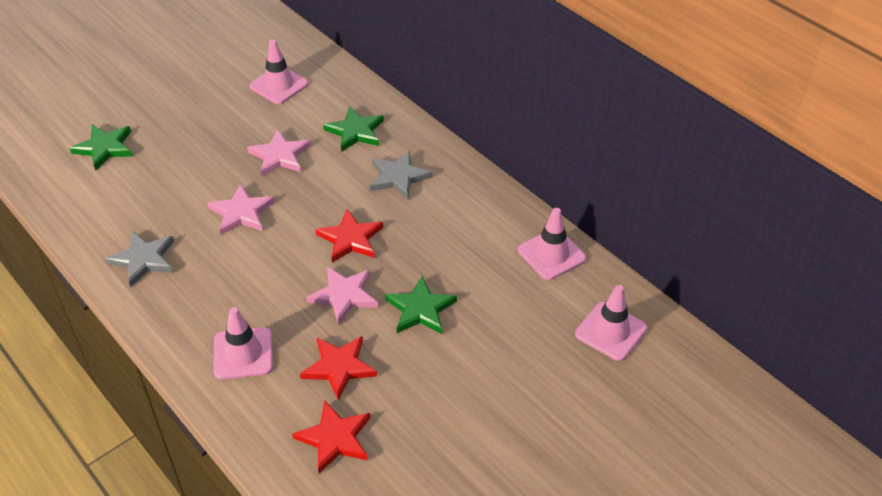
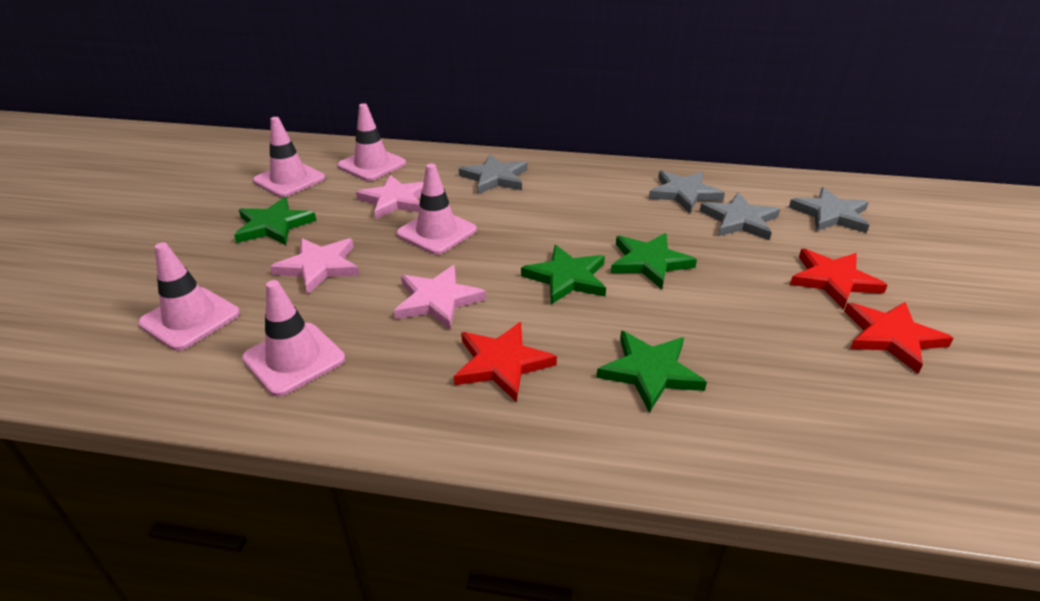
green star: 3 -> 4
grey star: 2 -> 4
pink traffic cone: 4 -> 5

